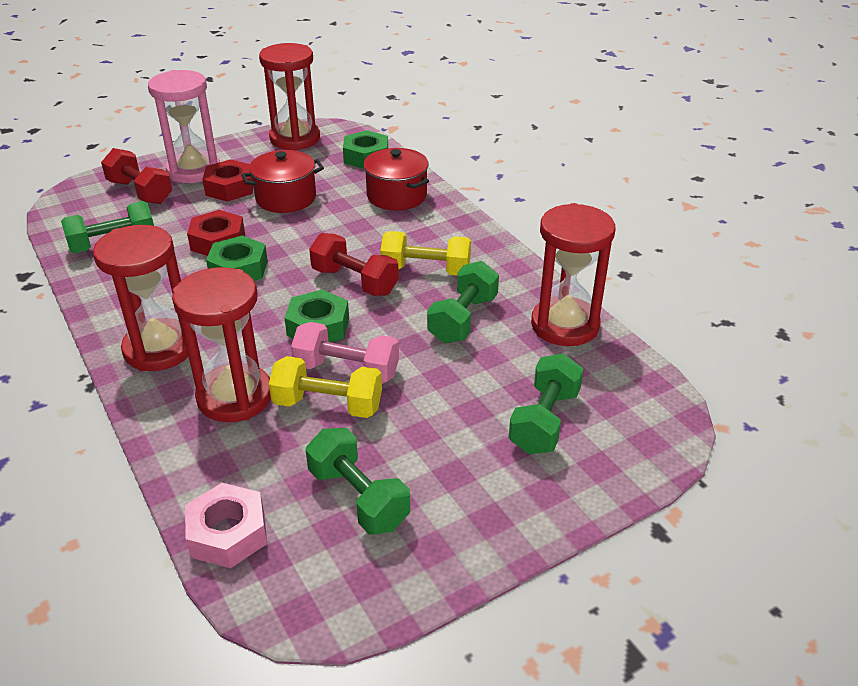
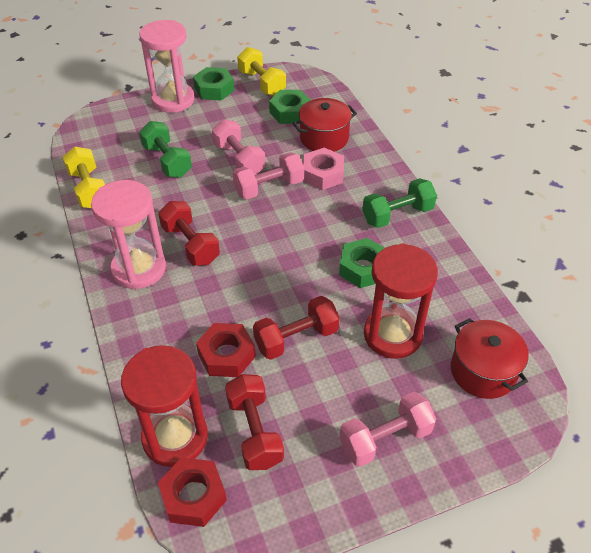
green dumbbell: 4 -> 2
pink dumbbell: 1 -> 3
pink hourglass: 1 -> 2
red dumbbell: 2 -> 3
red hourglass: 4 -> 2

